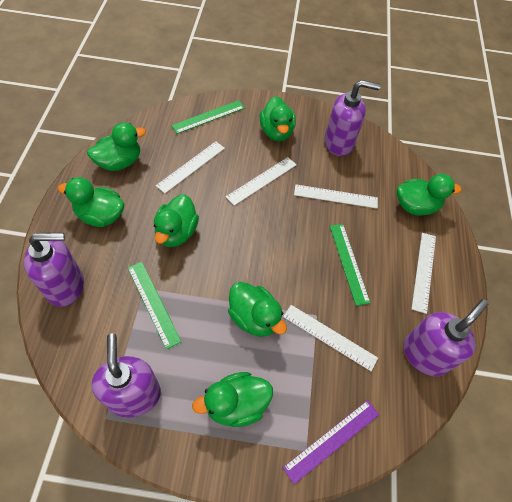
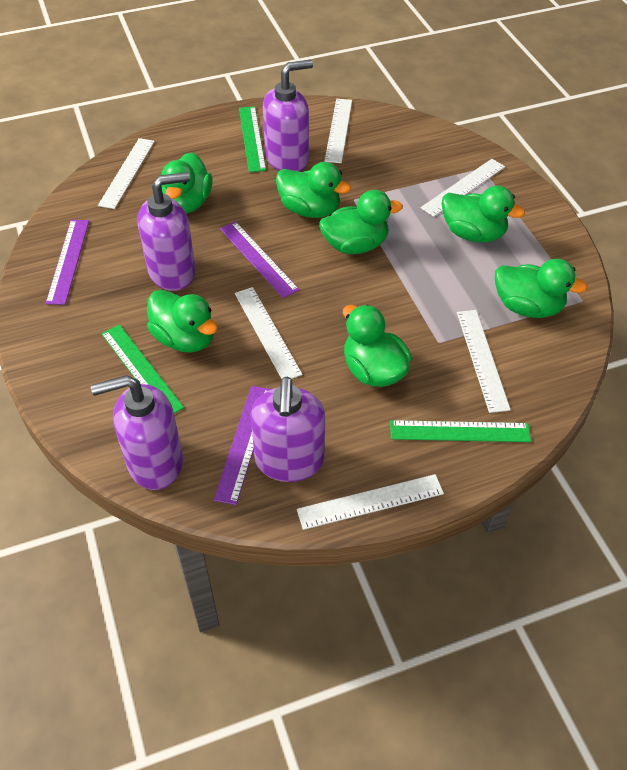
purple ruler: 1 -> 3
white ruler: 5 -> 6

